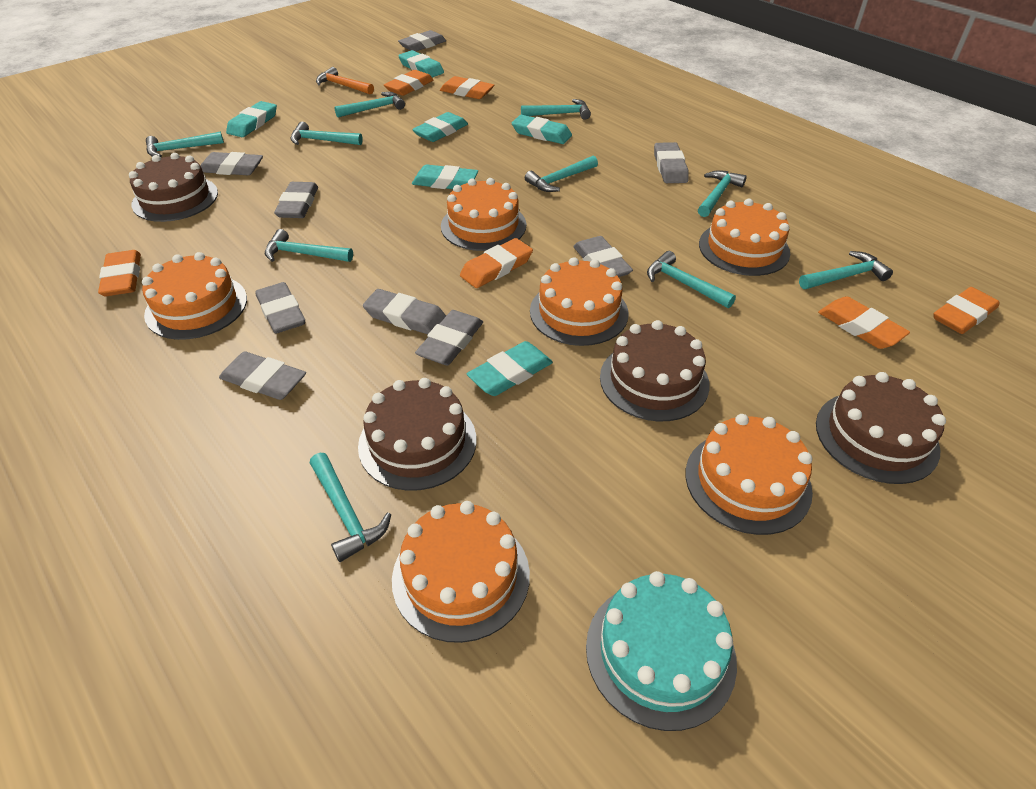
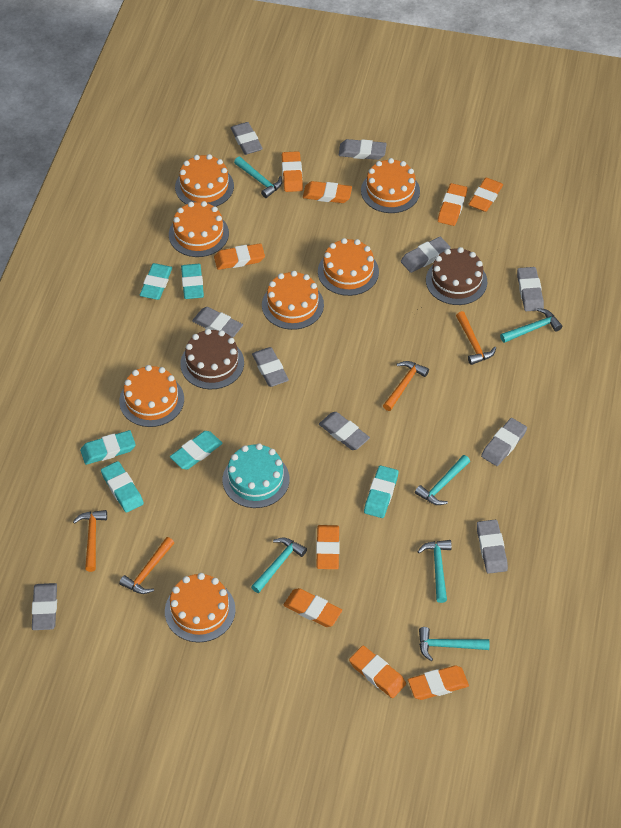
brown cake: 4 -> 2
grey eraser: 9 -> 10
orange cake: 6 -> 7
orange eraser: 6 -> 9
orange hammer: 1 -> 4
turquoise hammer: 10 -> 6

